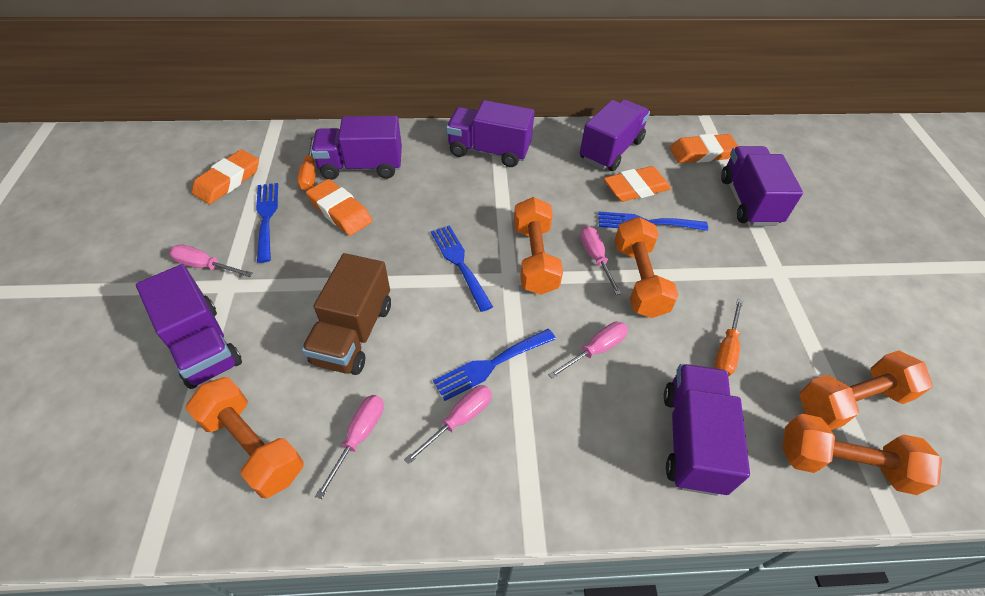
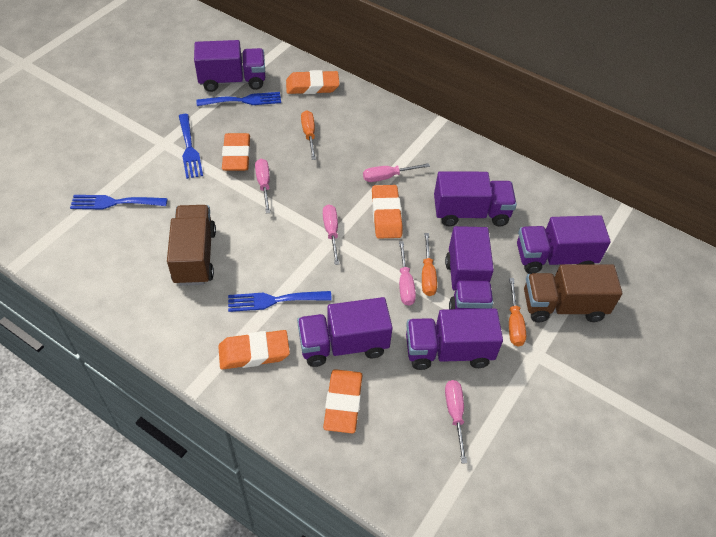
brown truck: 1 -> 2
orange dumbbell: 5 -> 0
orange eraser: 4 -> 5
orange screwdriver: 2 -> 3

